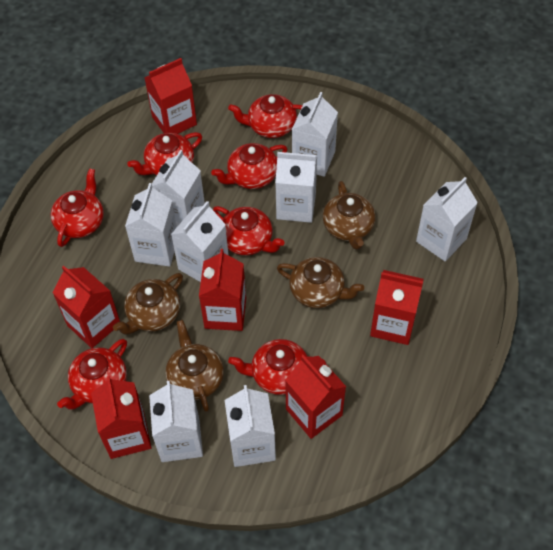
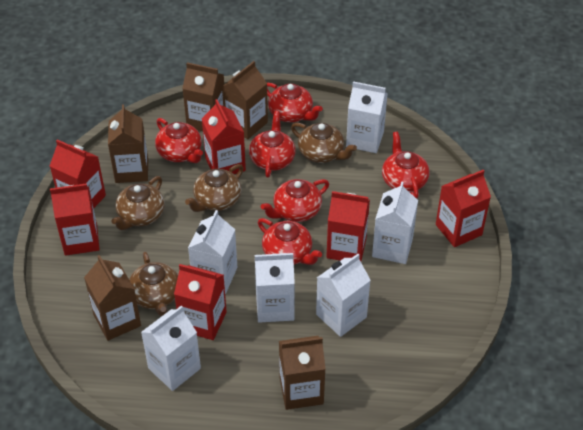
brown carton: 0 -> 5
red teapot: 7 -> 6
white carton: 8 -> 6

